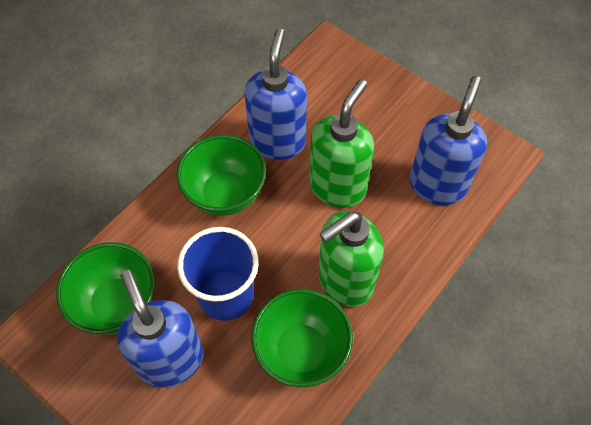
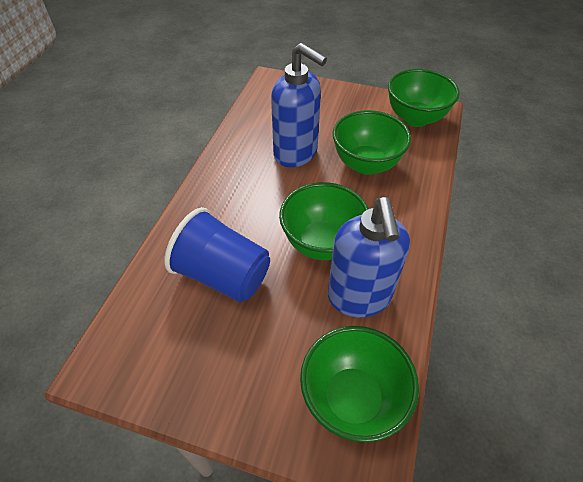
blue soap dispenser: 3 -> 2
green bowl: 3 -> 4
green soap dispenser: 2 -> 0

